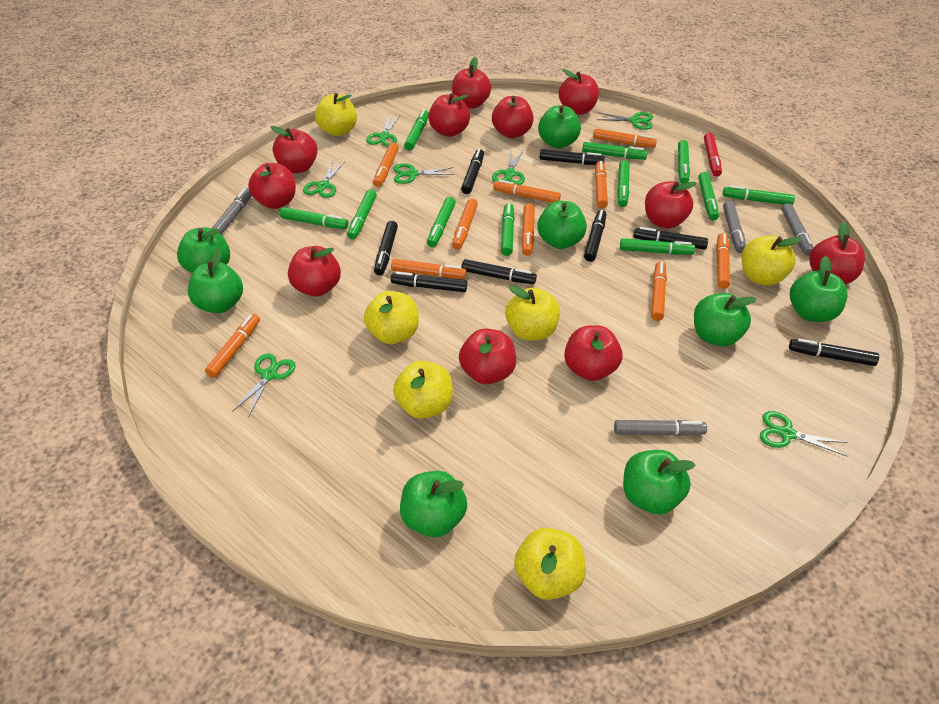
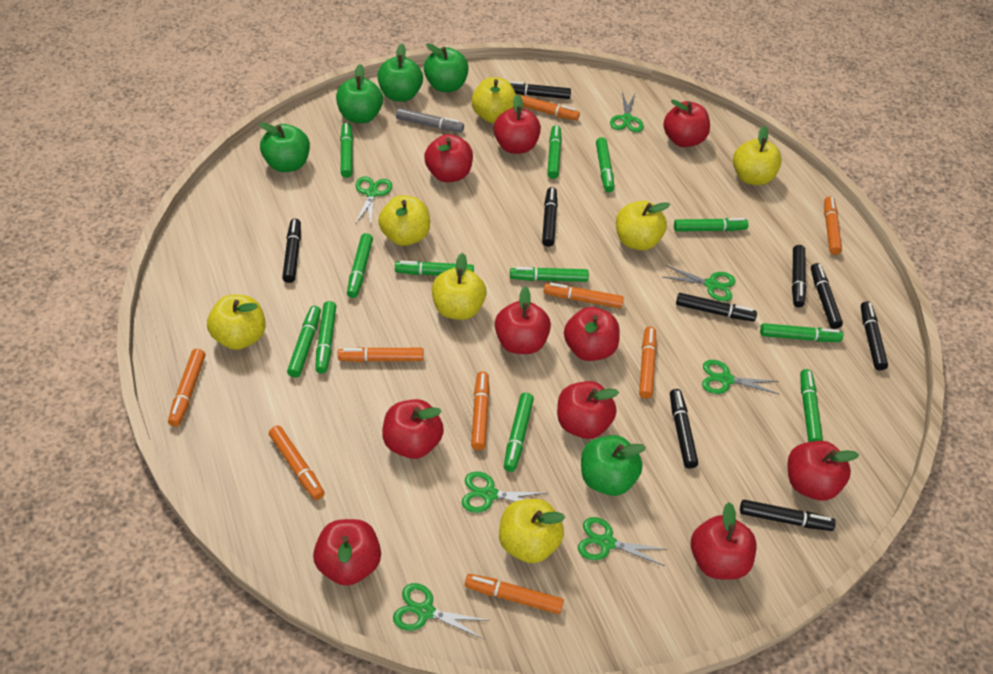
black marker: 8 -> 9
green apple: 8 -> 5
green marker: 11 -> 12
grey marker: 4 -> 1
orange marker: 10 -> 9
red apple: 11 -> 10
red marker: 1 -> 0
yellow apple: 6 -> 7

